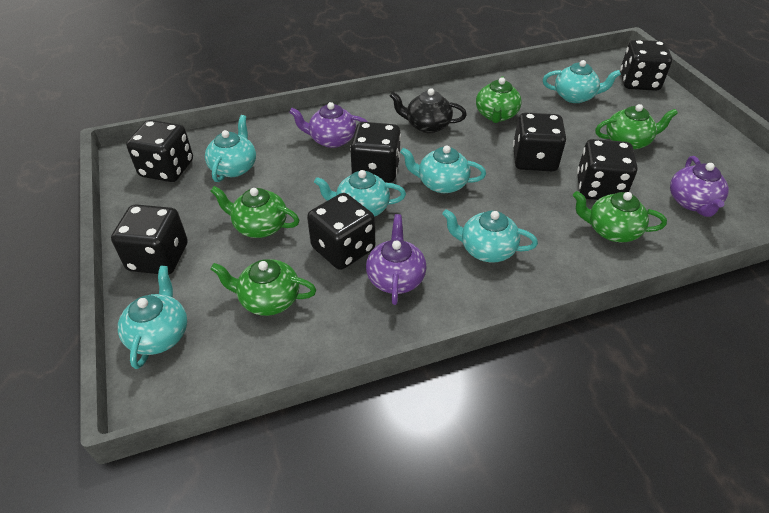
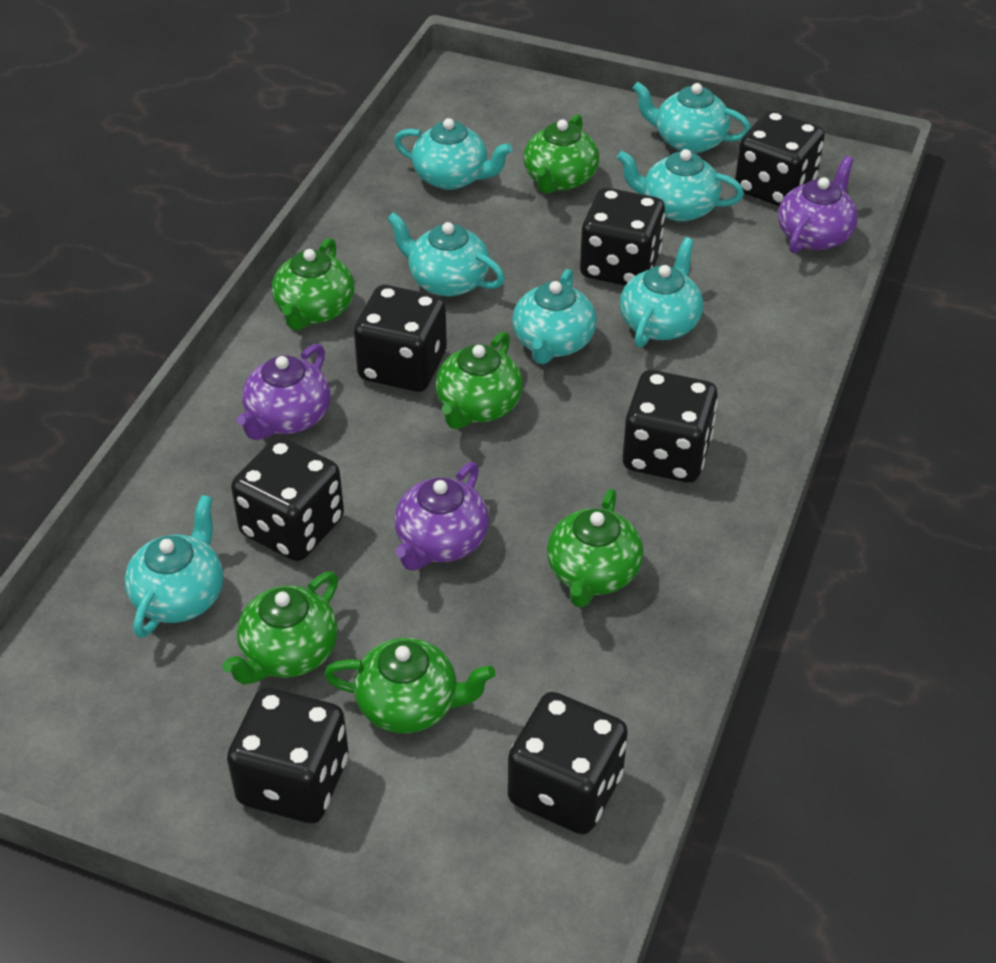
black teapot: 1 -> 0
green teapot: 5 -> 6
turquoise teapot: 6 -> 7

